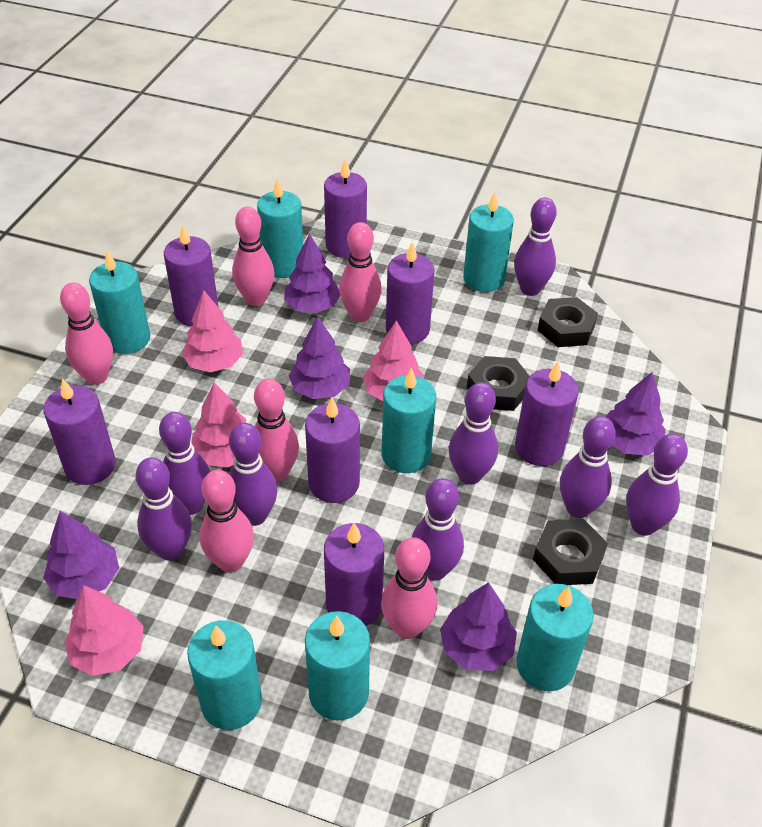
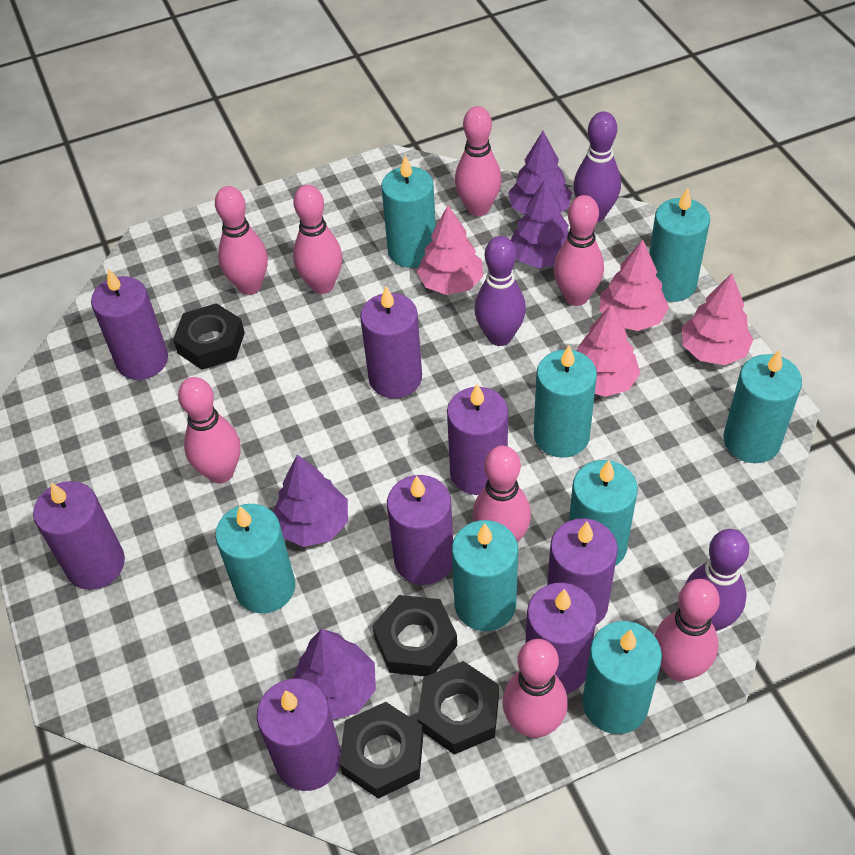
black nut: 3 -> 4
pink bowling pin: 6 -> 8
purple bowling pin: 8 -> 3
purple candle: 7 -> 8
purple tree: 5 -> 4
turquoise candle: 7 -> 8

